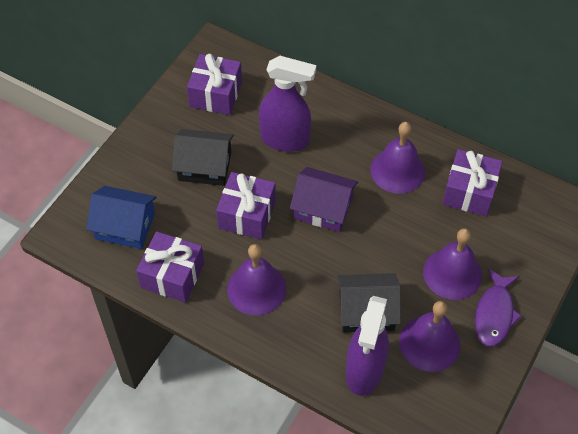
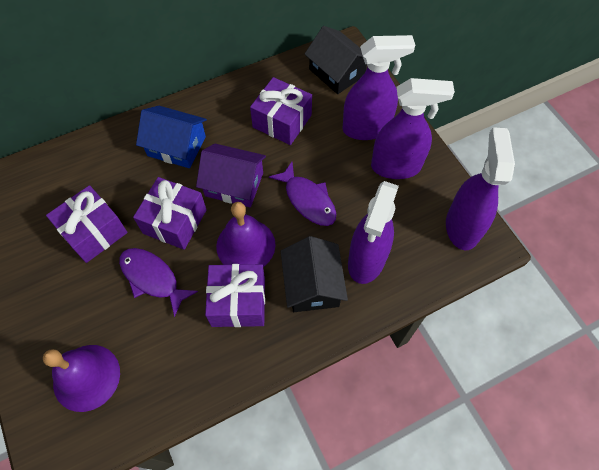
purple bell: 4 -> 2
purple fish: 1 -> 2
purple spray bottle: 2 -> 4

